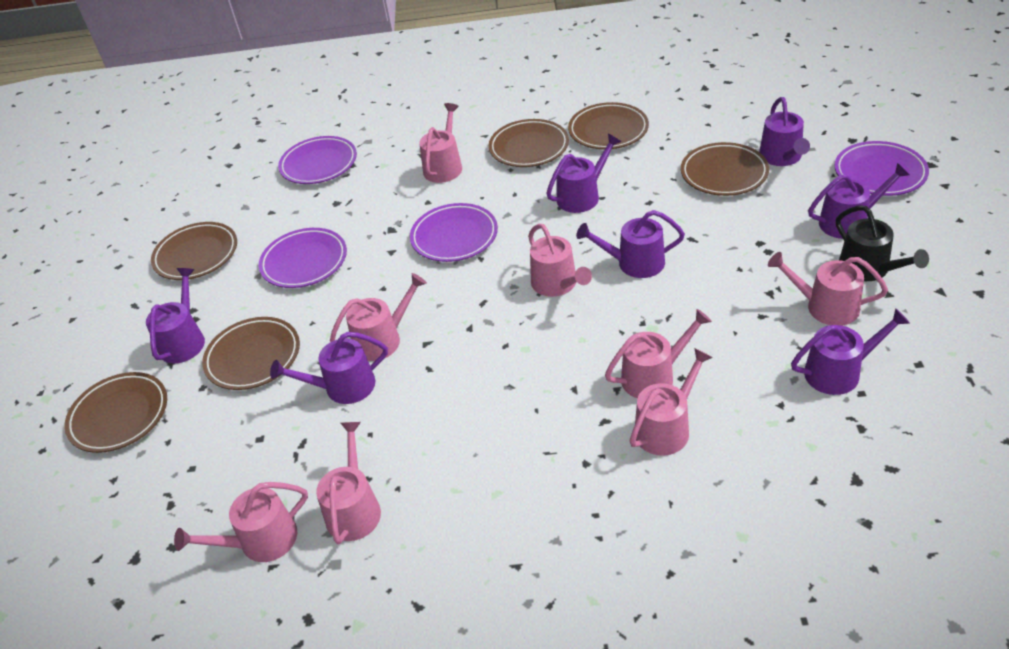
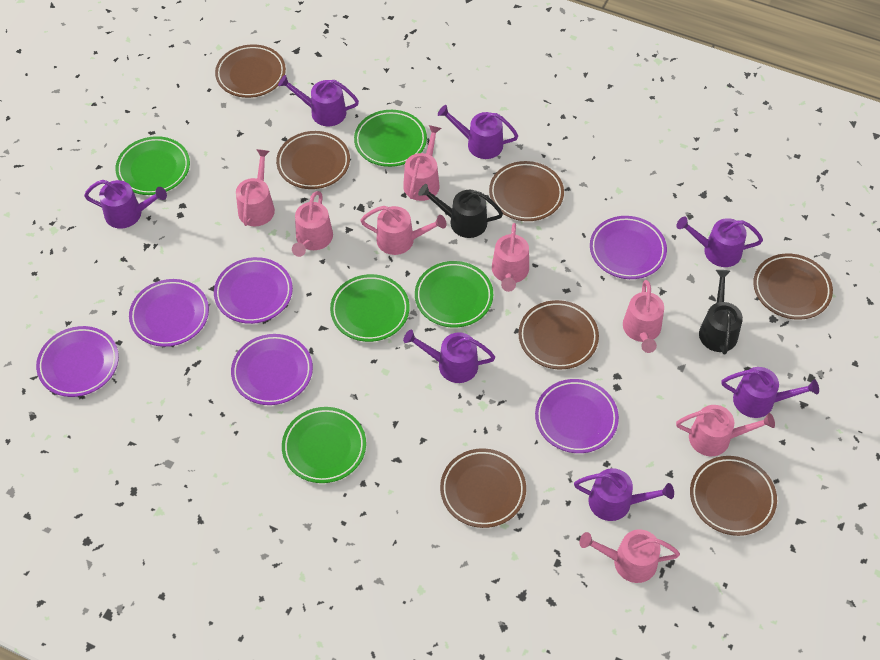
black watering can: 1 -> 2
brown plate: 6 -> 7
green plate: 0 -> 5
purple plate: 4 -> 6

